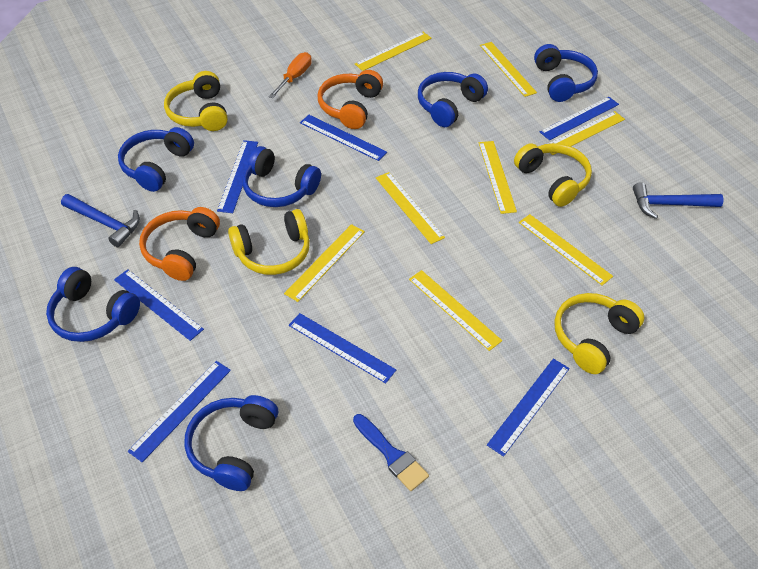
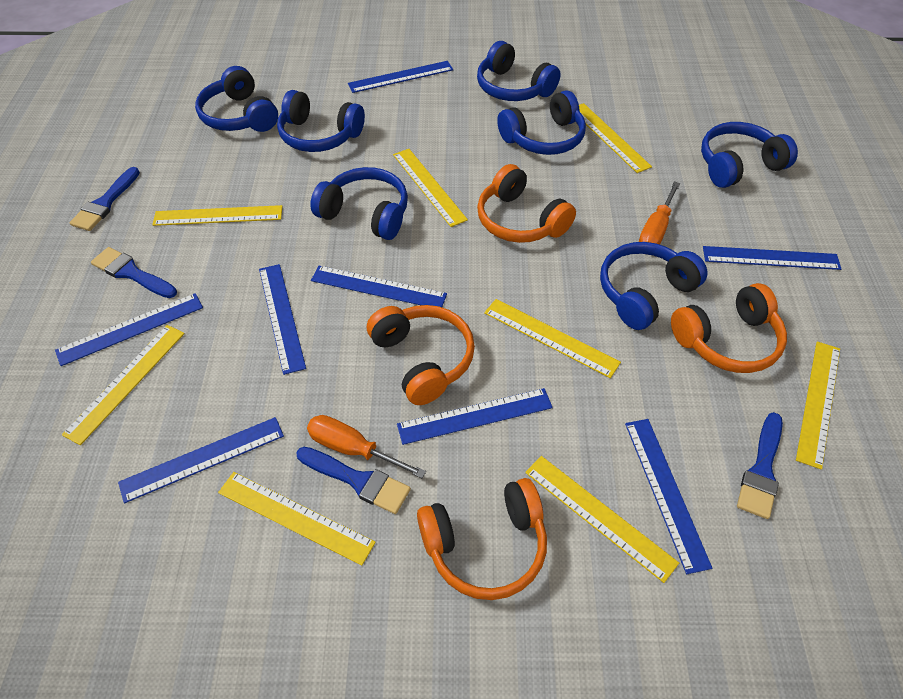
blue brush: 1 -> 4
blue hammer: 2 -> 0
blue headphones: 6 -> 7
blue ruler: 7 -> 8
orange headphones: 2 -> 4
orange screwdriver: 1 -> 2
yellow headphones: 4 -> 0

